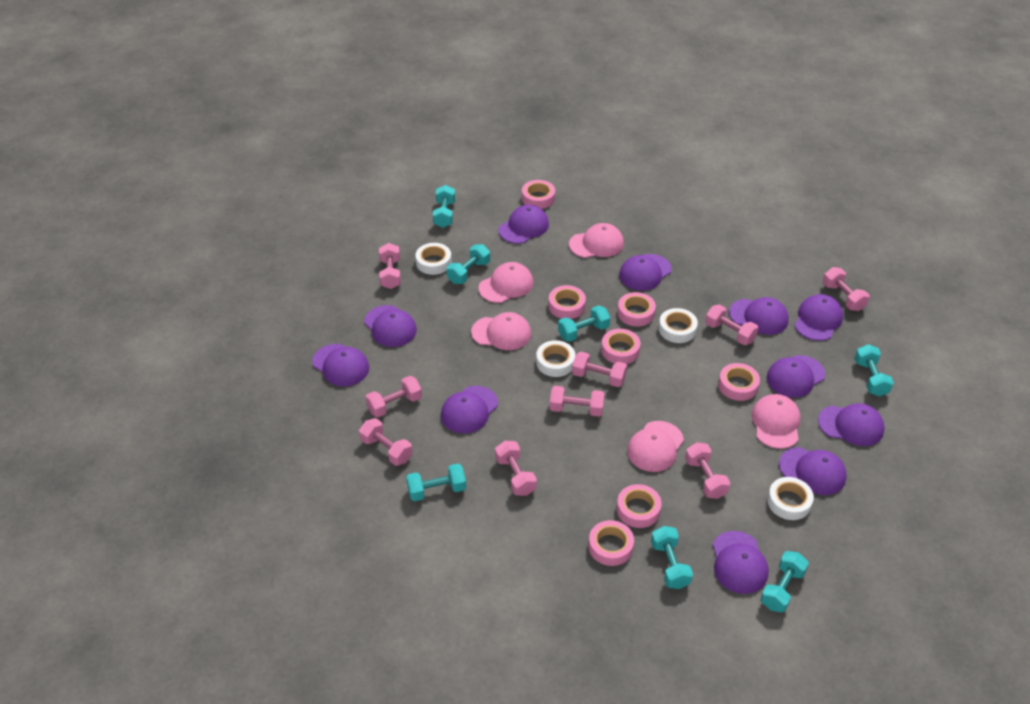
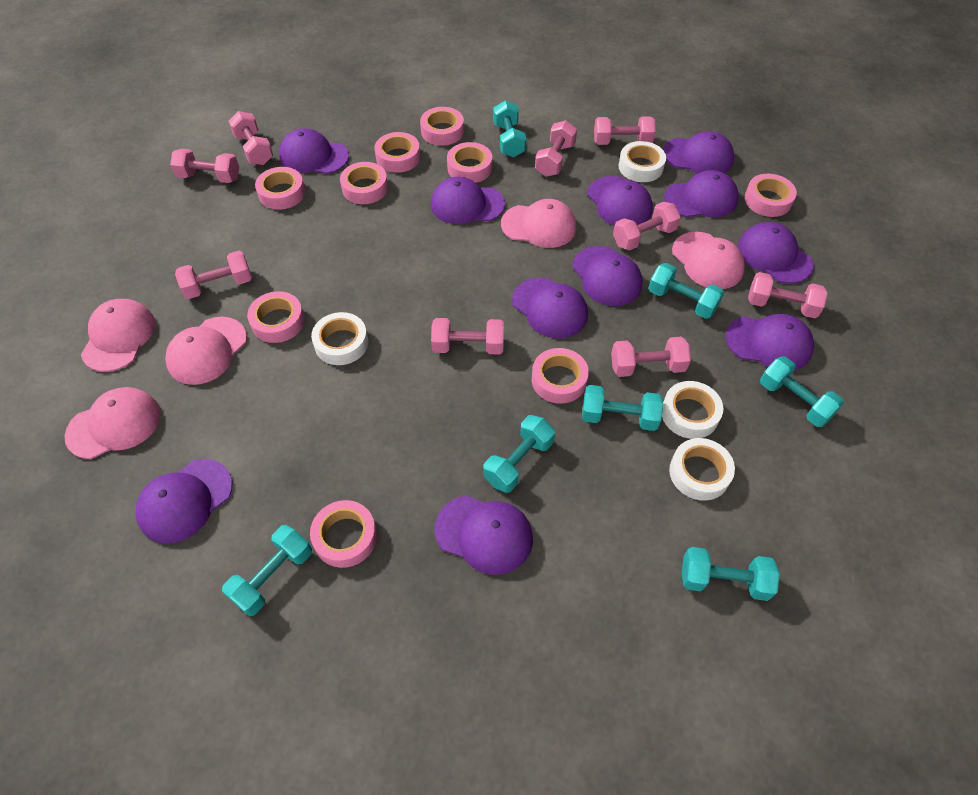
pink tape: 7 -> 9

